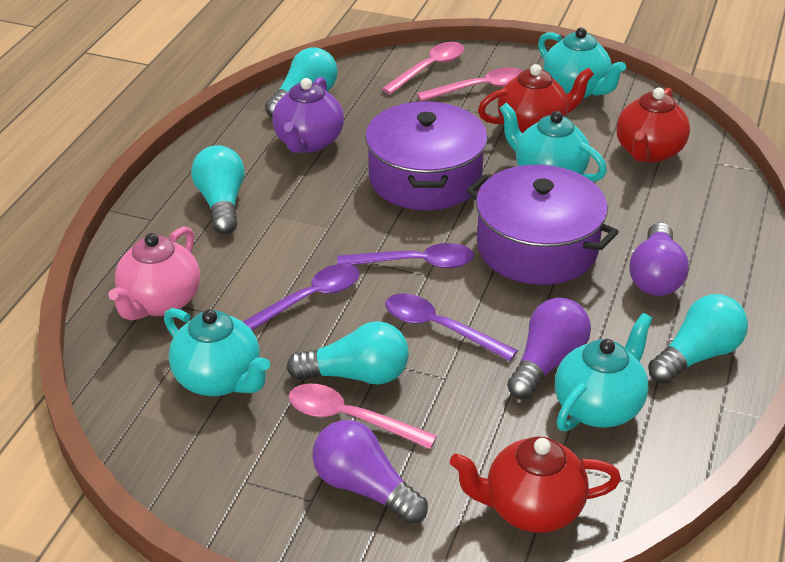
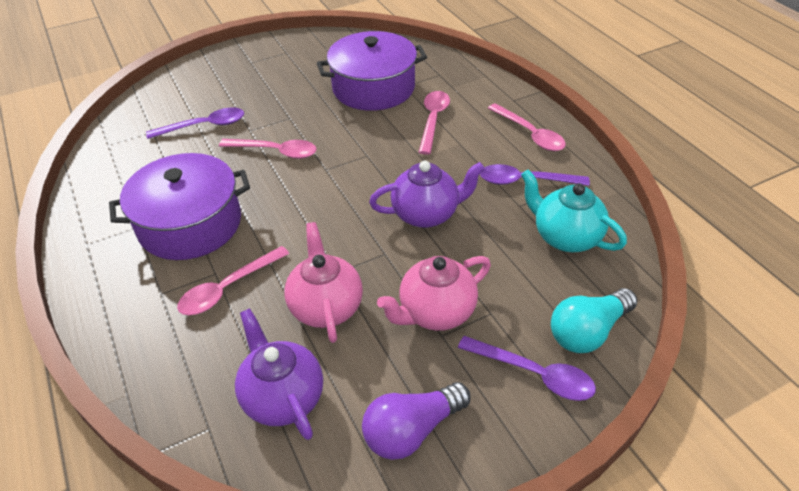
pink spoon: 3 -> 4
pink teapot: 1 -> 2
purple light bulb: 3 -> 1
purple teapot: 1 -> 2
red teapot: 3 -> 0
turquoise light bulb: 4 -> 1
turquoise teapot: 4 -> 1

